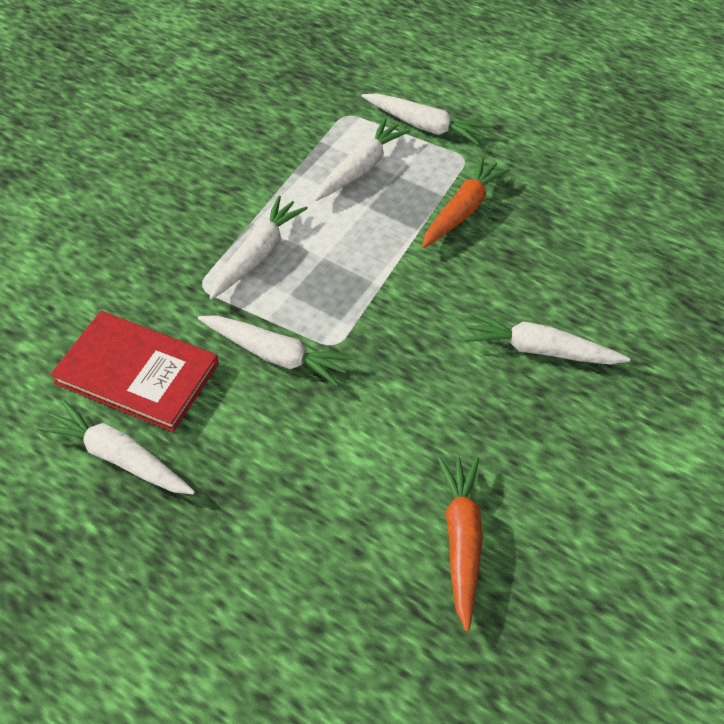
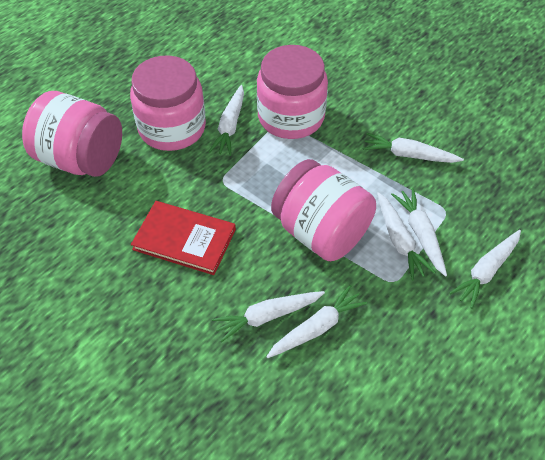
orange carrot: 2 -> 0
pink jar: 0 -> 4
white carrot: 6 -> 7

